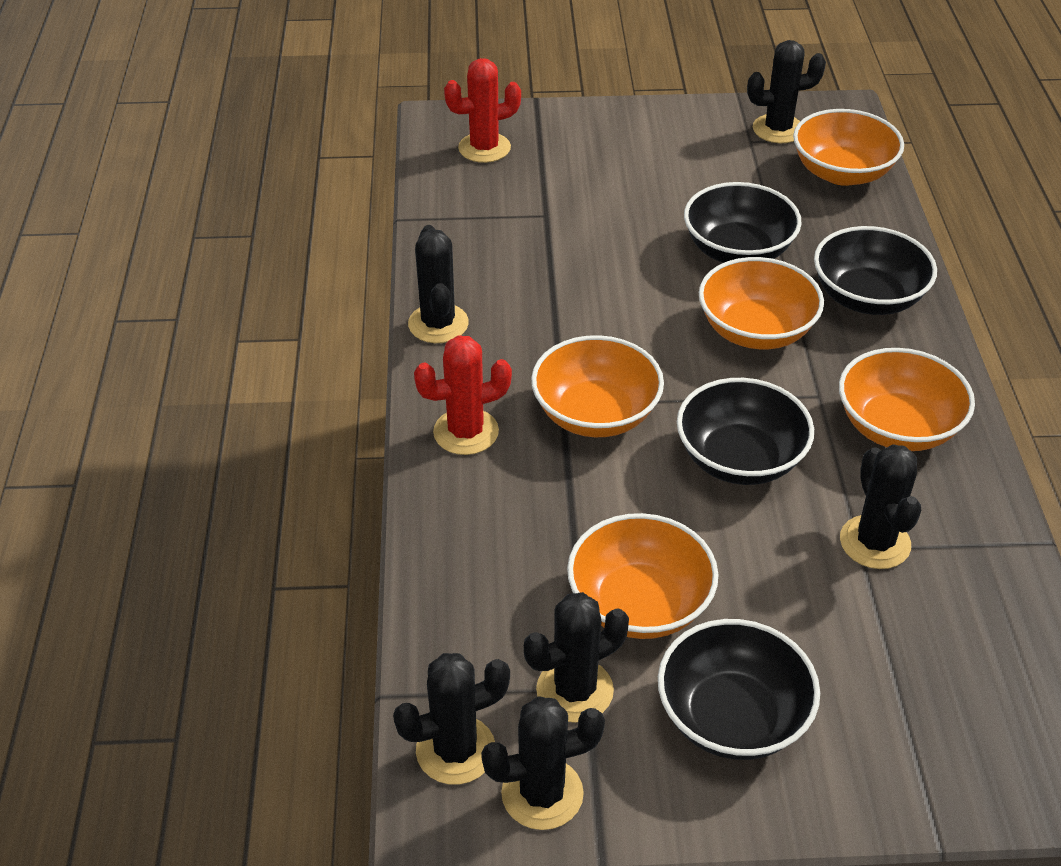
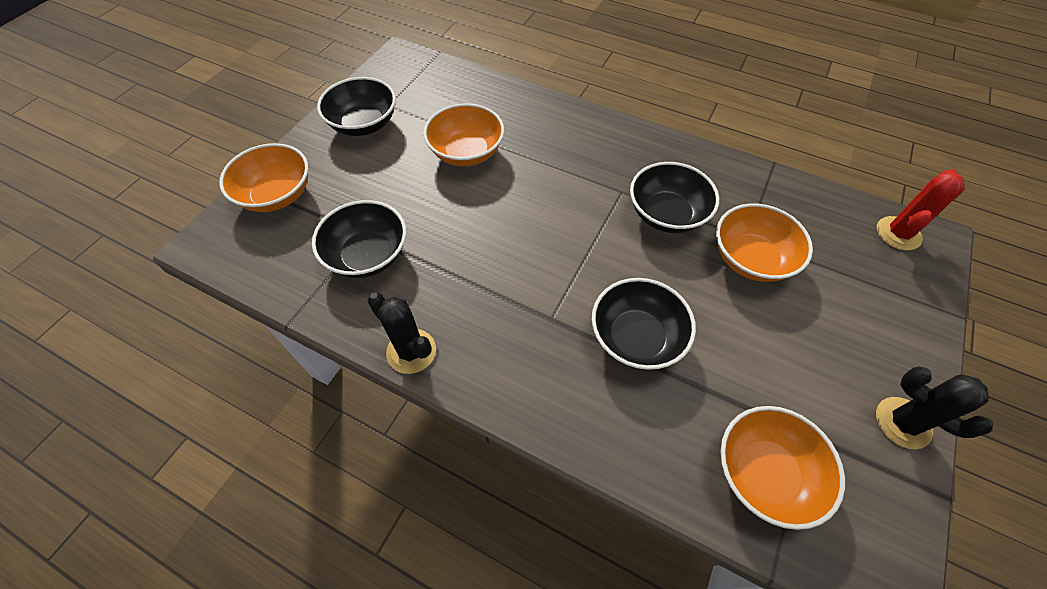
black cactus: 6 -> 2
orange bowl: 5 -> 4
red cactus: 2 -> 1

